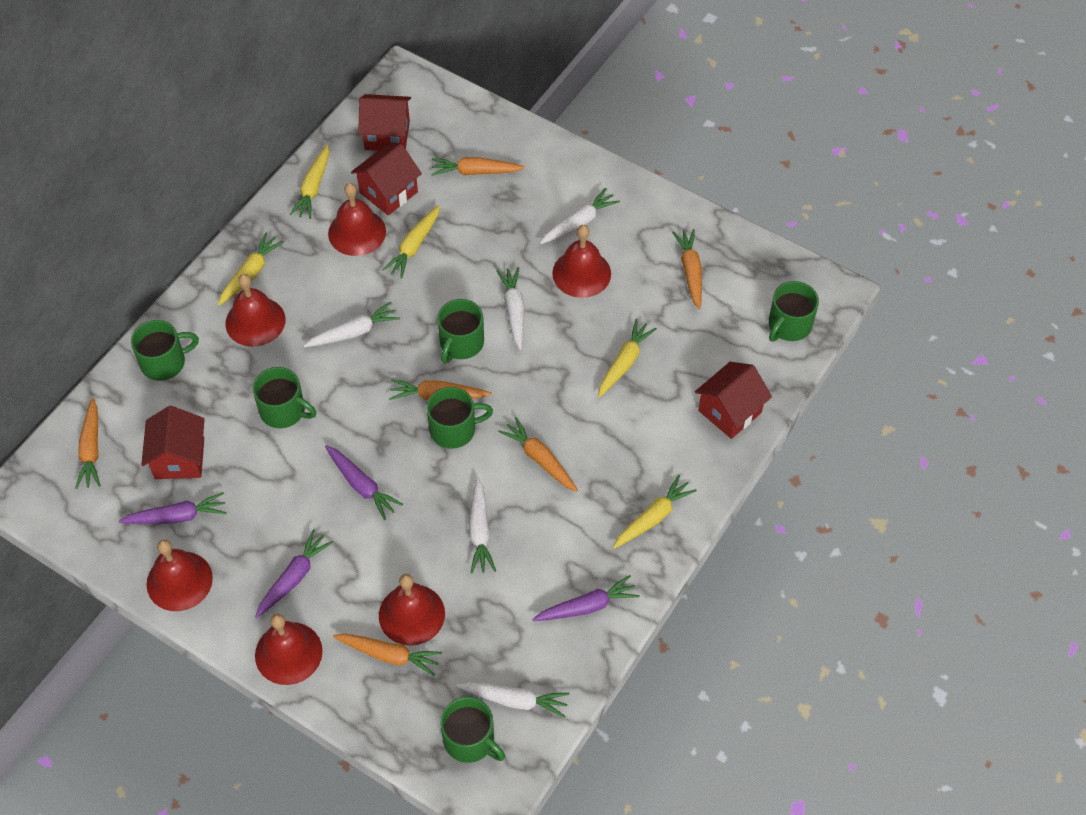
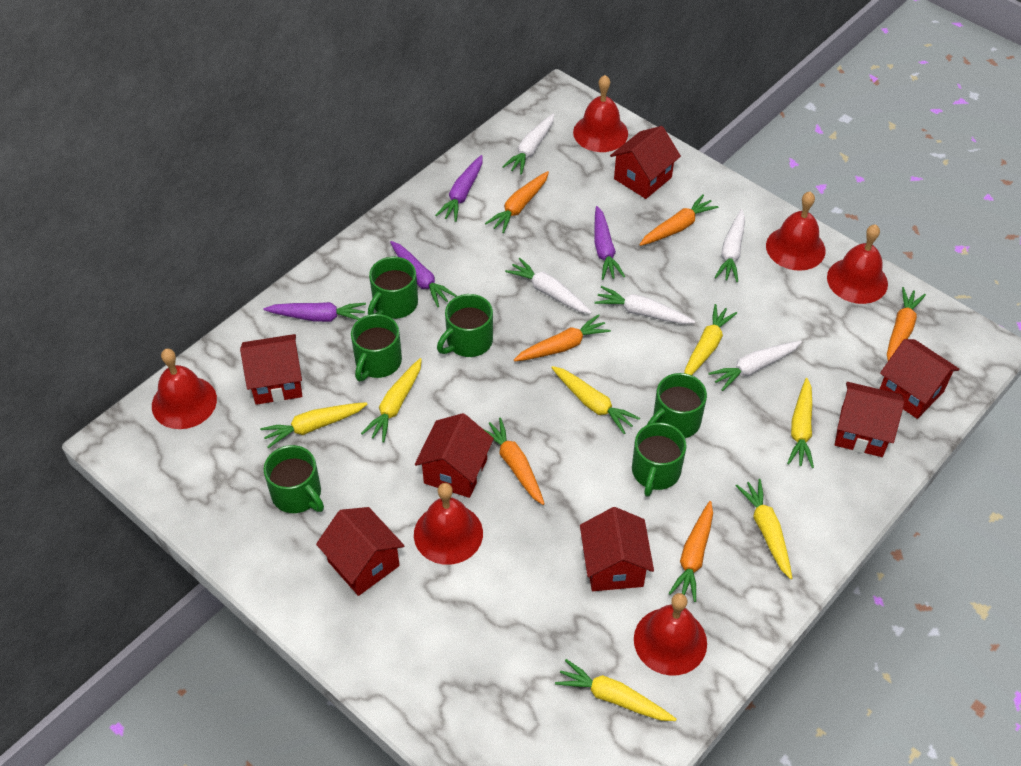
red house: 4 -> 7
yellow carrot: 5 -> 7

